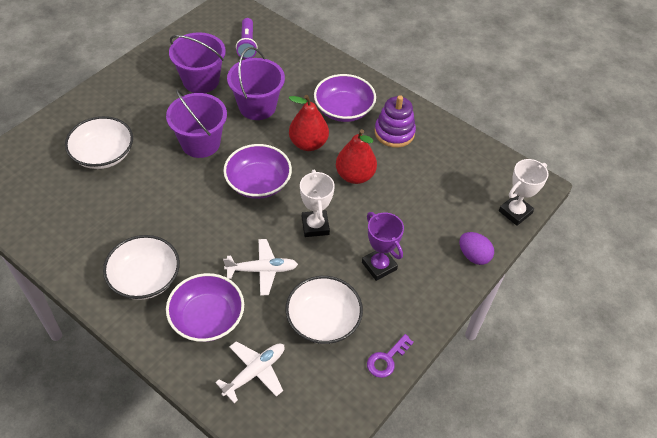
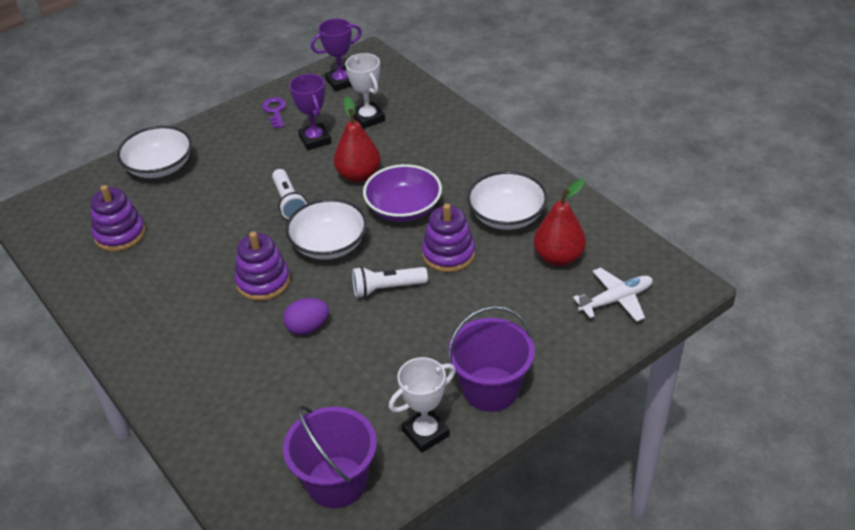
purple bowl: 3 -> 1
purple bucket: 3 -> 2
purple flashlight: 1 -> 0
purple stacking toy: 1 -> 3
purple trophy: 1 -> 2
white flashlight: 0 -> 2
white plane: 2 -> 1

